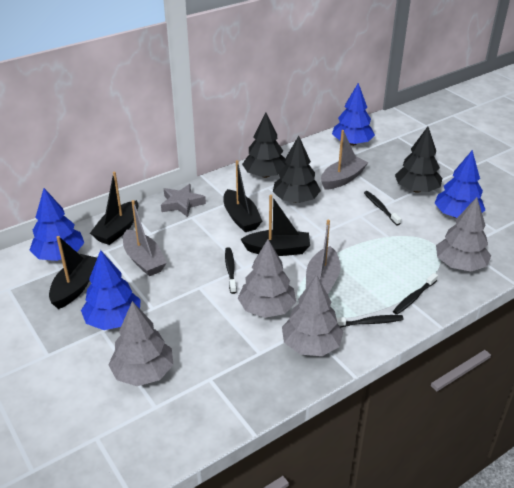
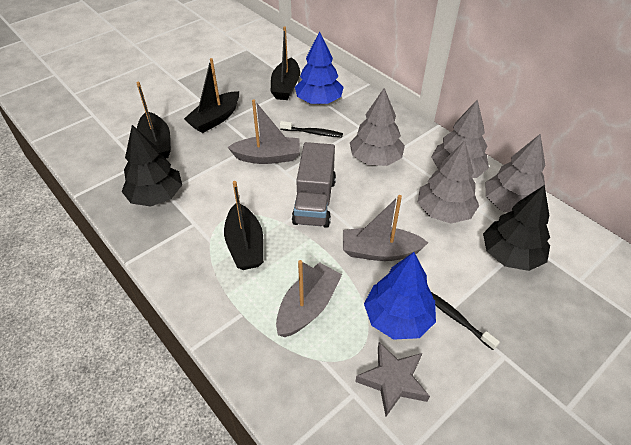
black toothbrush: 4 -> 2
black tree: 3 -> 2
blue tree: 4 -> 2
grey truck: 0 -> 1

